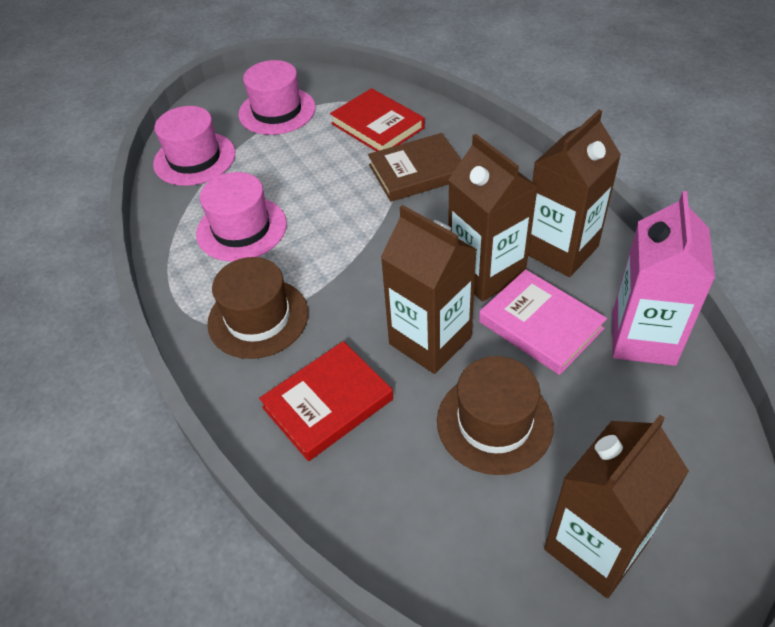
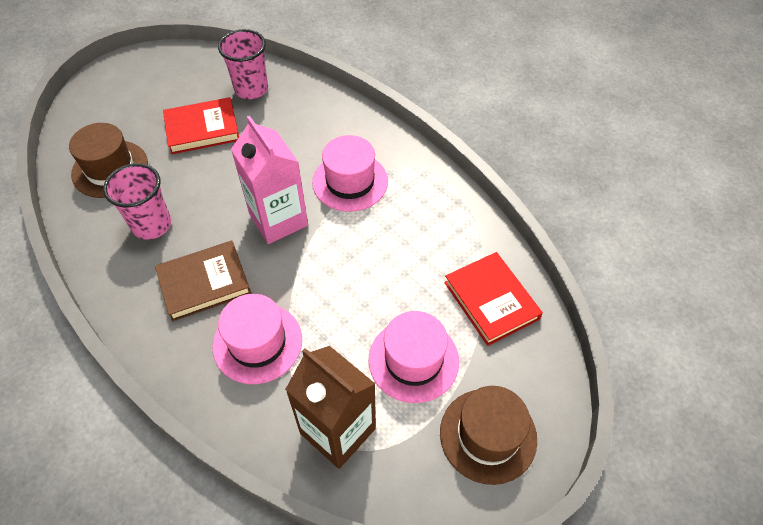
brown carton: 4 -> 1
pink book: 1 -> 0
pink cup: 0 -> 2

